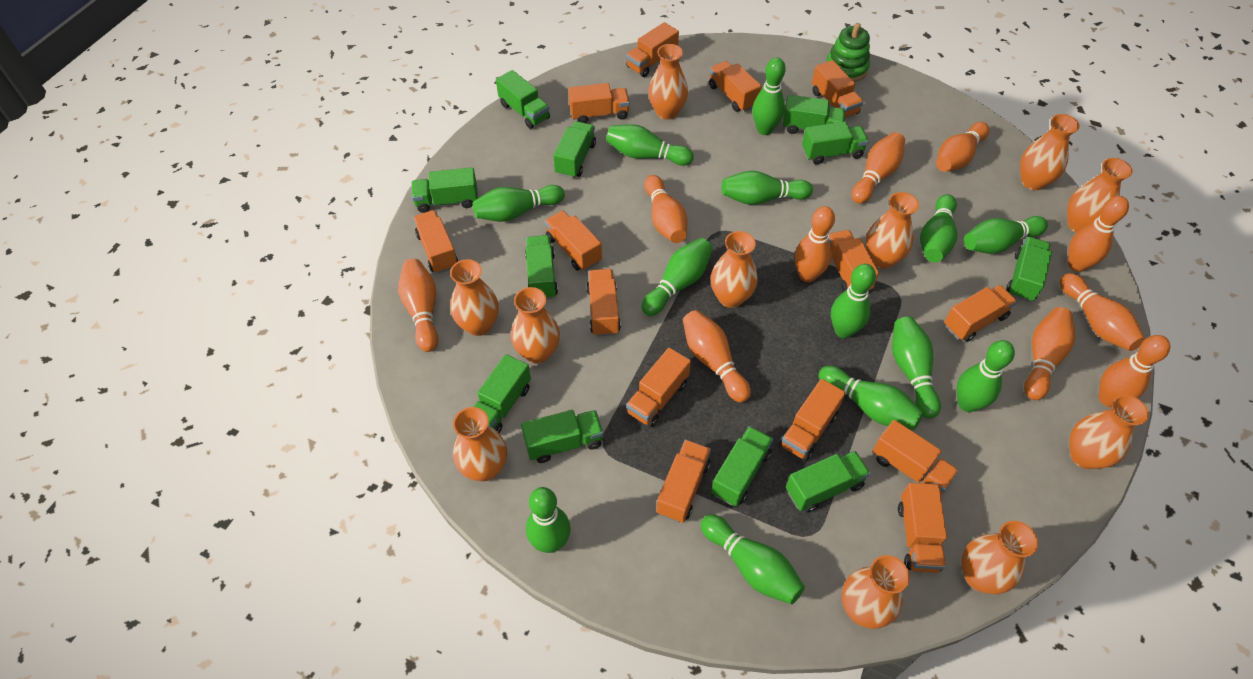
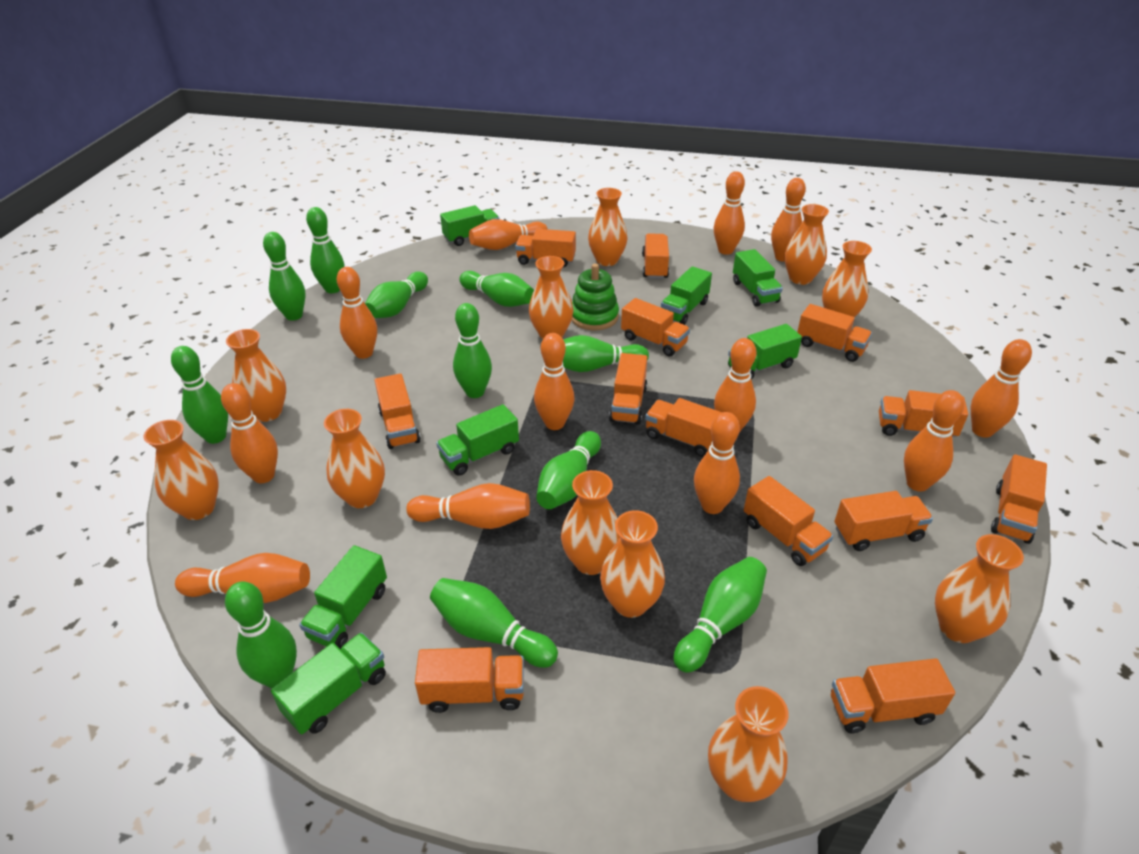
green bowling pin: 13 -> 11
green truck: 11 -> 7
orange bowling pin: 10 -> 12
orange truck: 14 -> 13

